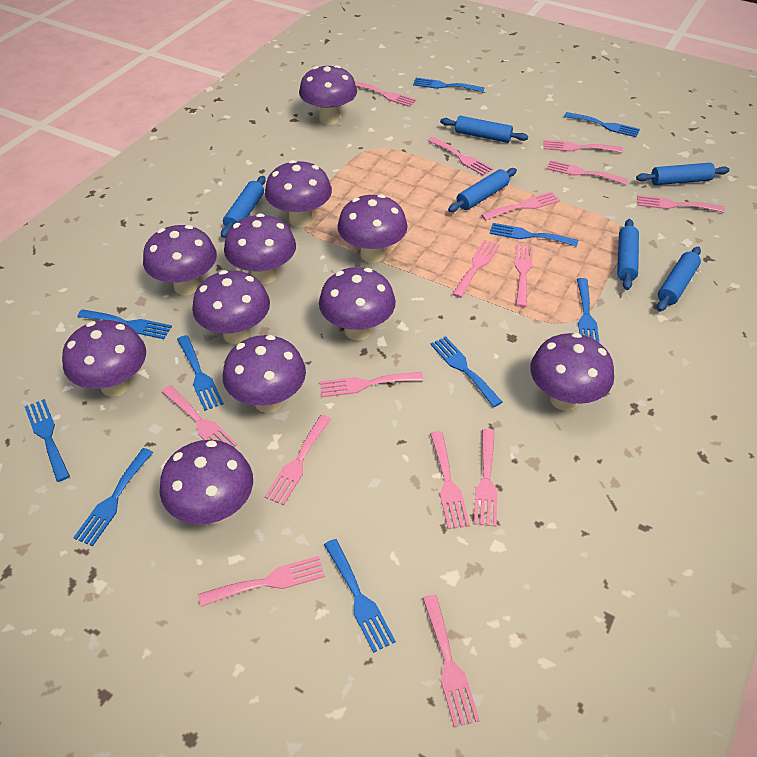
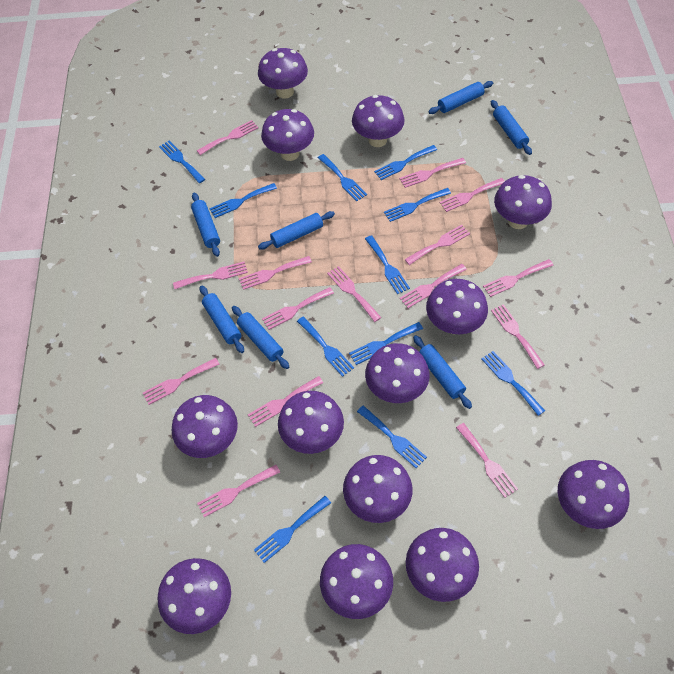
blue fork: 10 -> 11
blue rolling pin: 6 -> 7
purple mushroom: 11 -> 13

